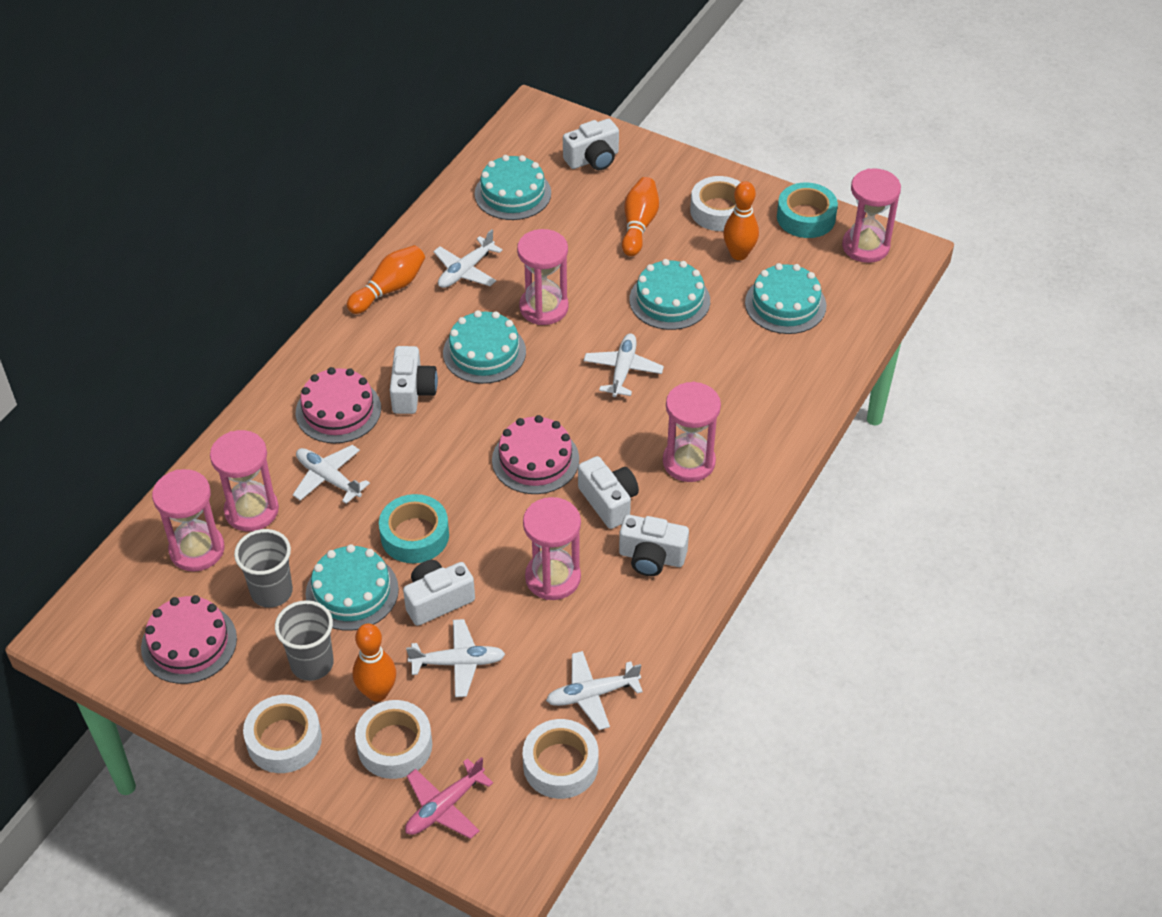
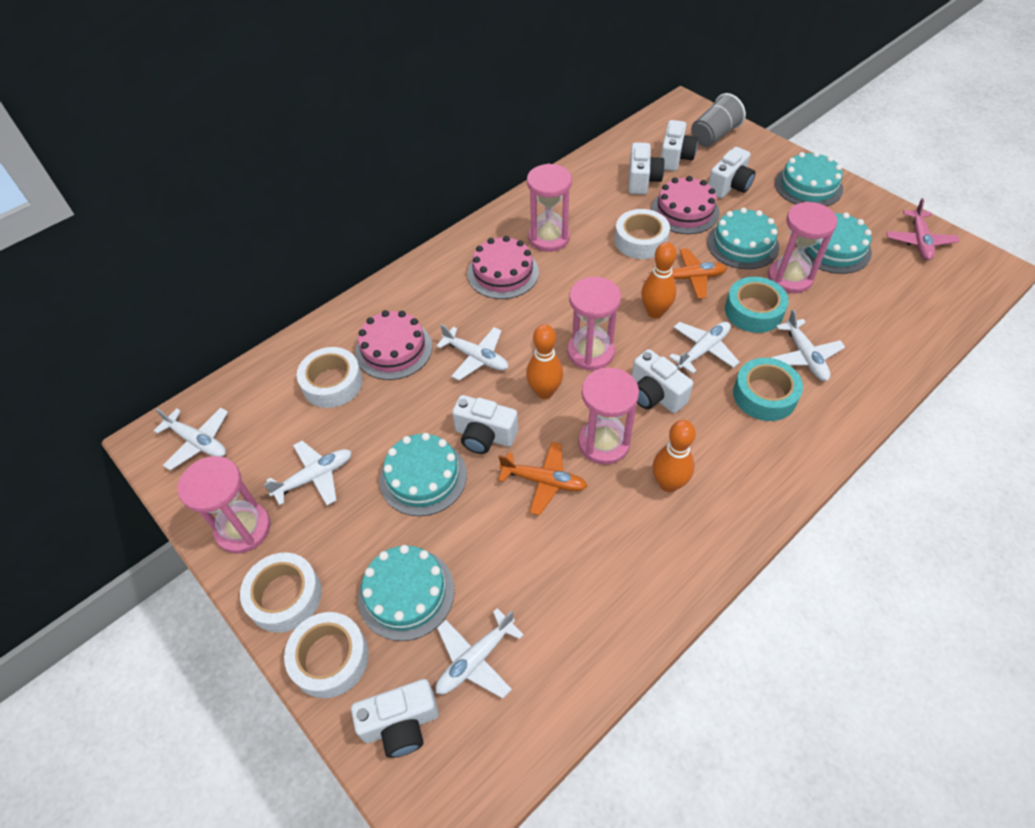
grey cup: 2 -> 1
orange bowling pin: 4 -> 3
orange plane: 0 -> 2
pink hourglass: 6 -> 5
white camera: 5 -> 6
white plane: 5 -> 6

